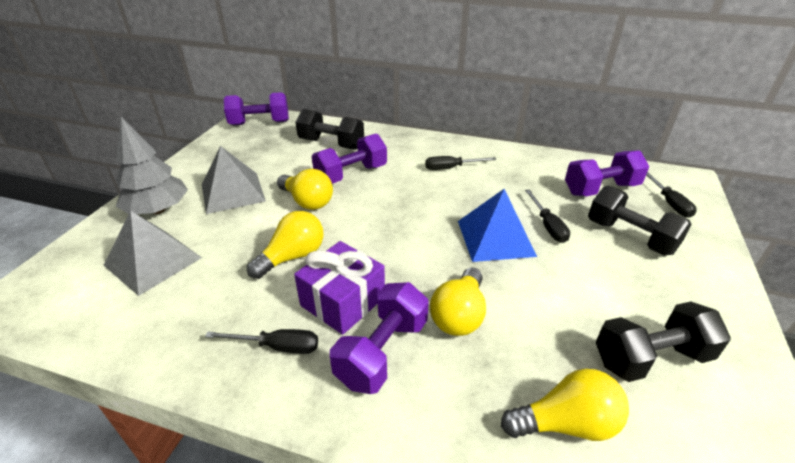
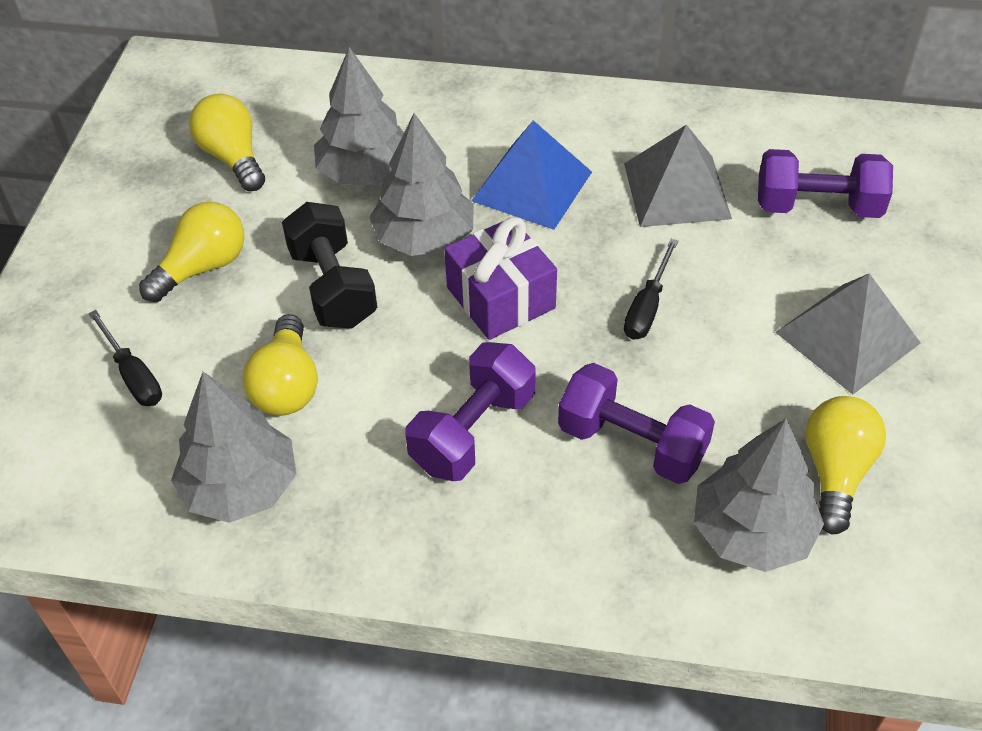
black dumbbell: 3 -> 1
black screwdriver: 4 -> 2
grey tree: 1 -> 4
purple dumbbell: 4 -> 3

